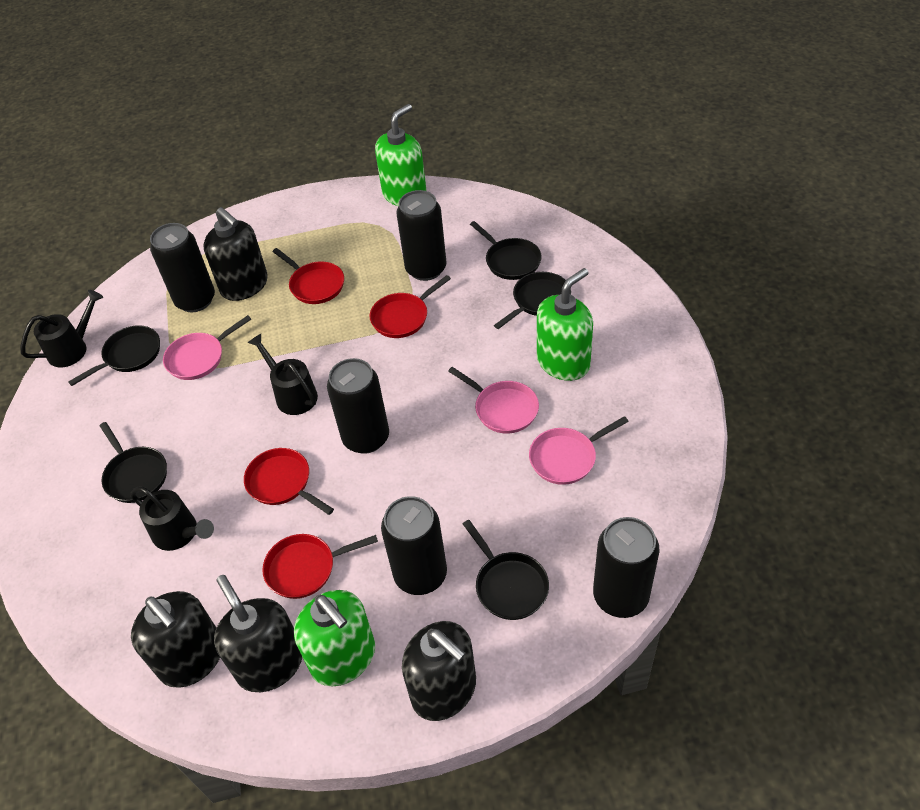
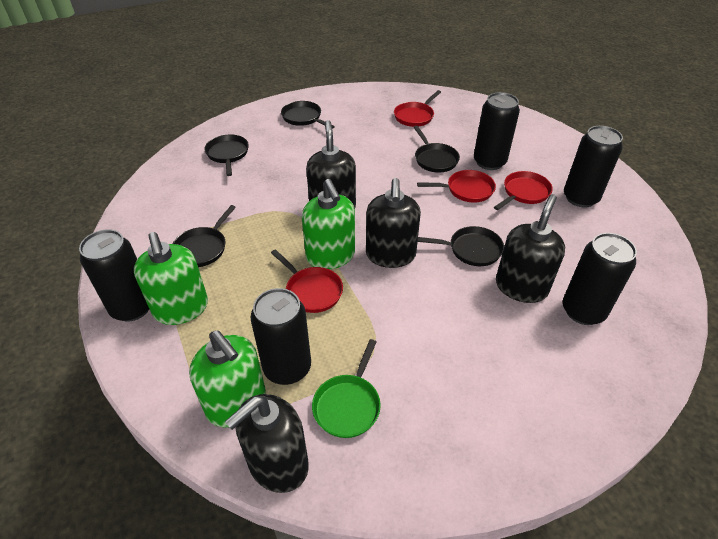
black watering can: 3 -> 0
green pan: 0 -> 1
pink pan: 3 -> 0

